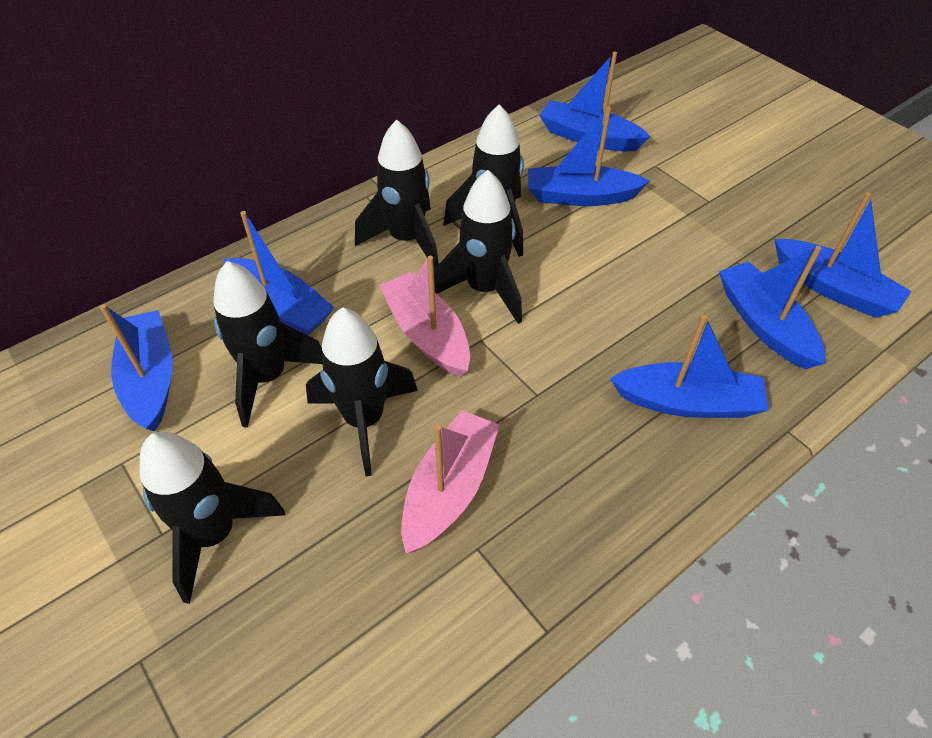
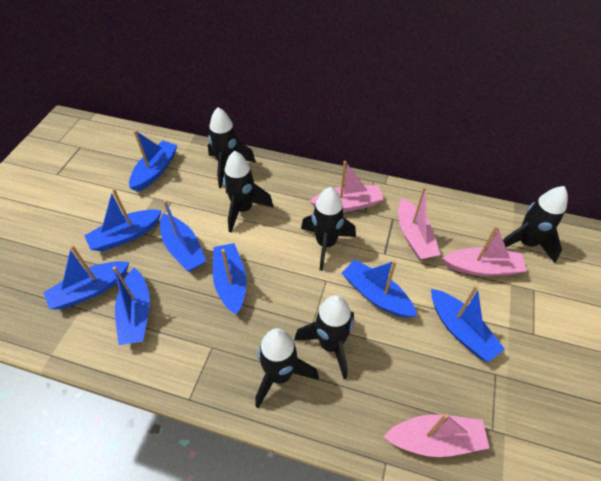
blue boat: 7 -> 8
pink boat: 2 -> 4

